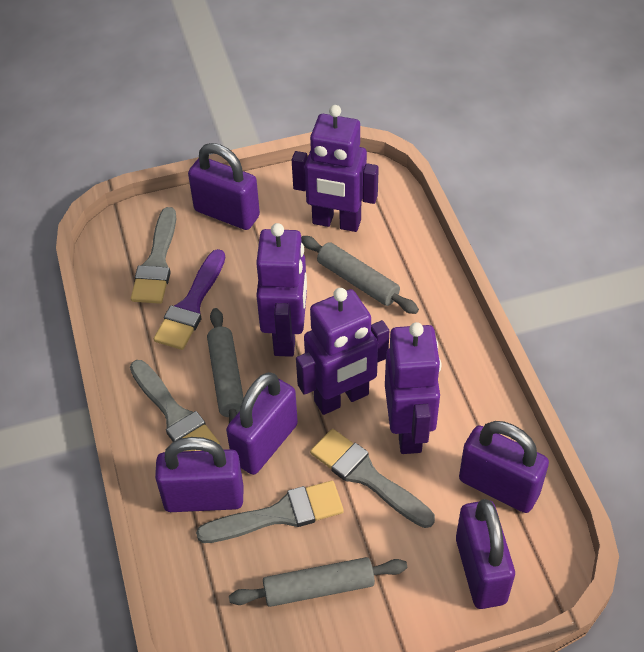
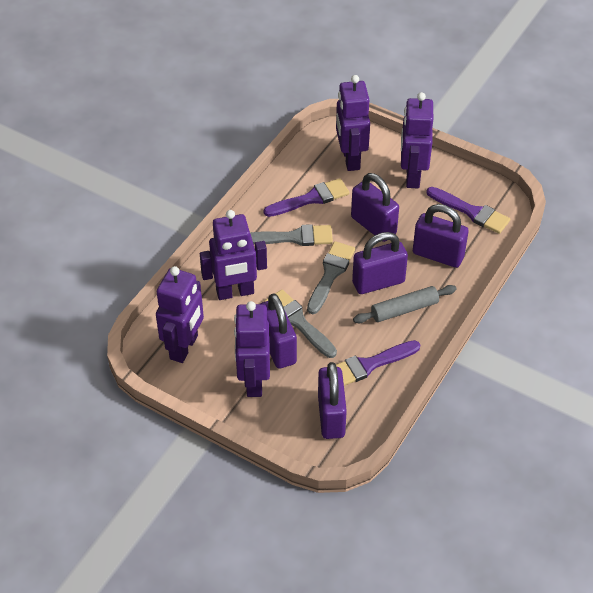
grey brush: 4 -> 3
grey rolling pin: 3 -> 1
purple brush: 1 -> 3
purple robot: 4 -> 5

